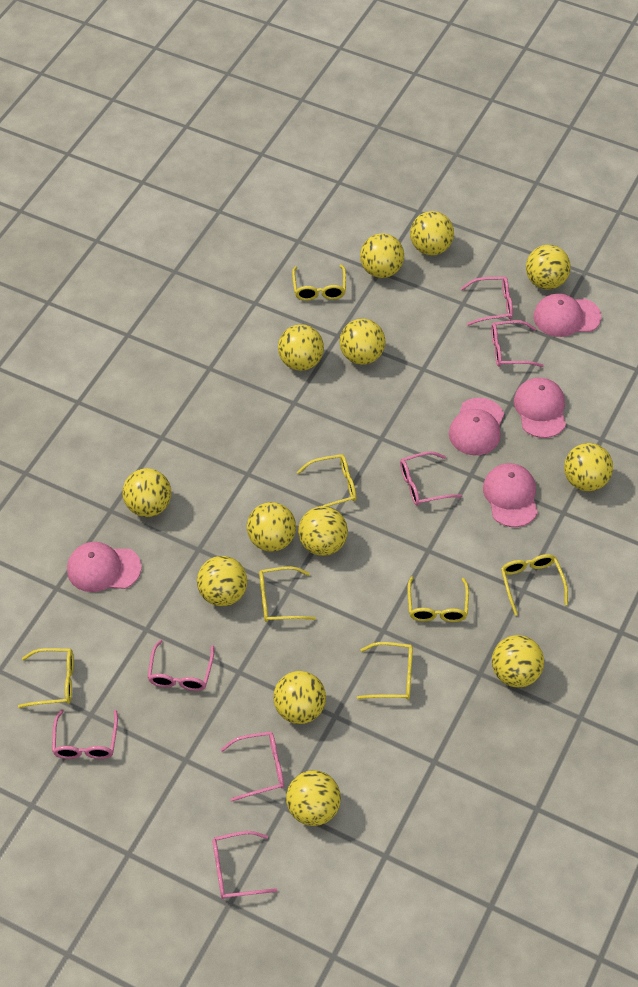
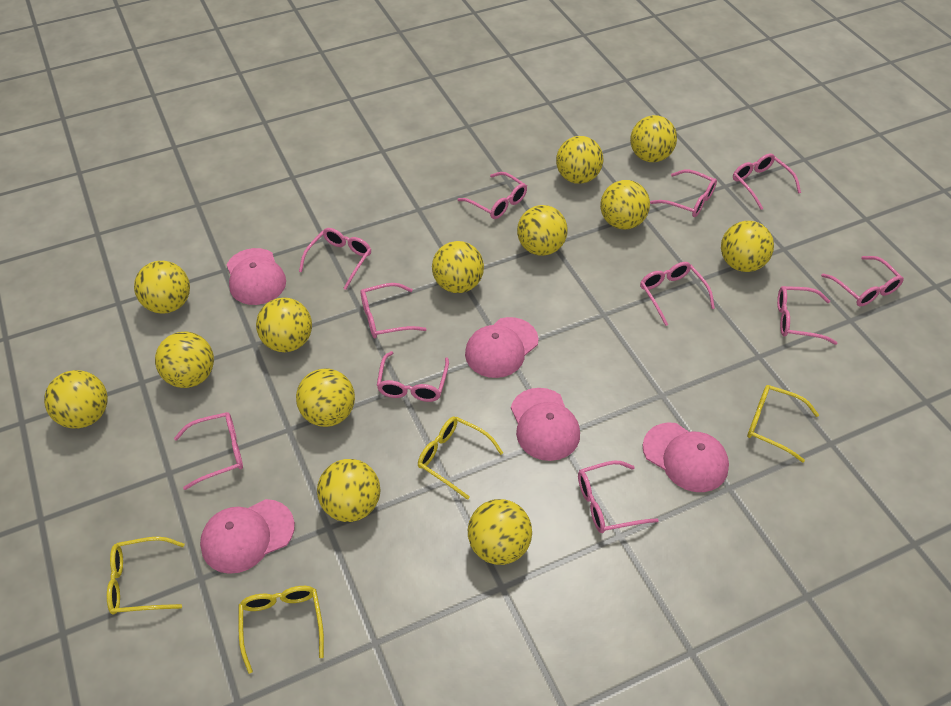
pink glasses: 7 -> 11
yellow glasses: 7 -> 4

